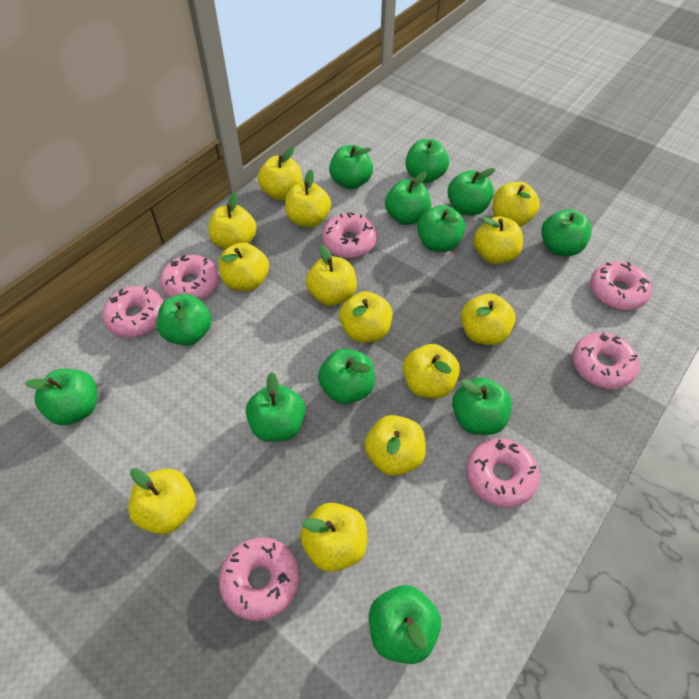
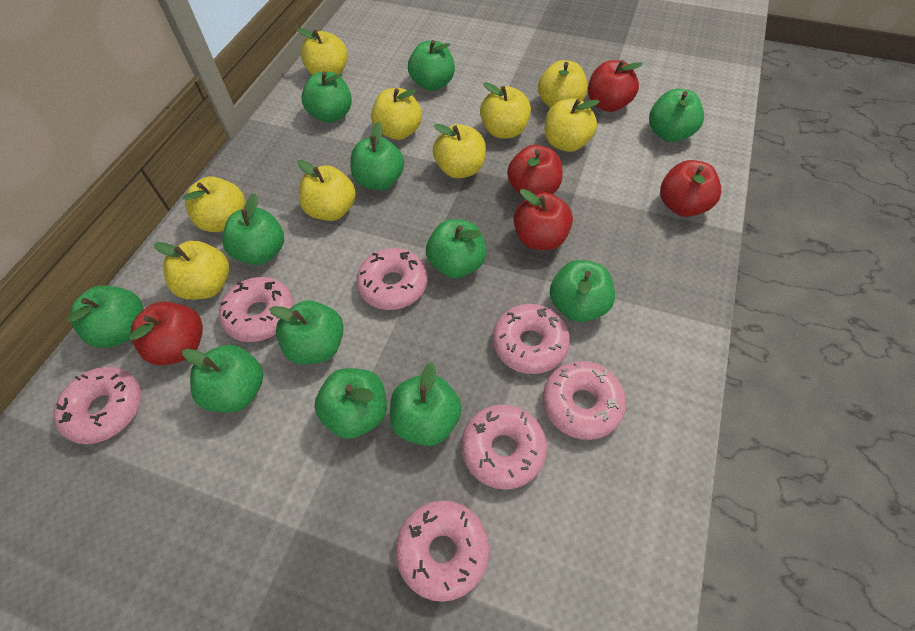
red apple: 0 -> 5
yellow apple: 13 -> 9

